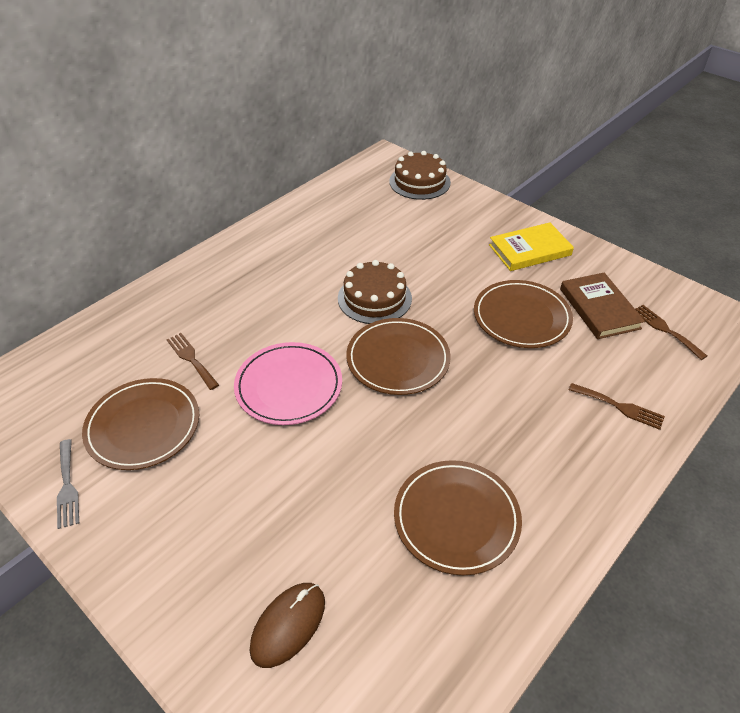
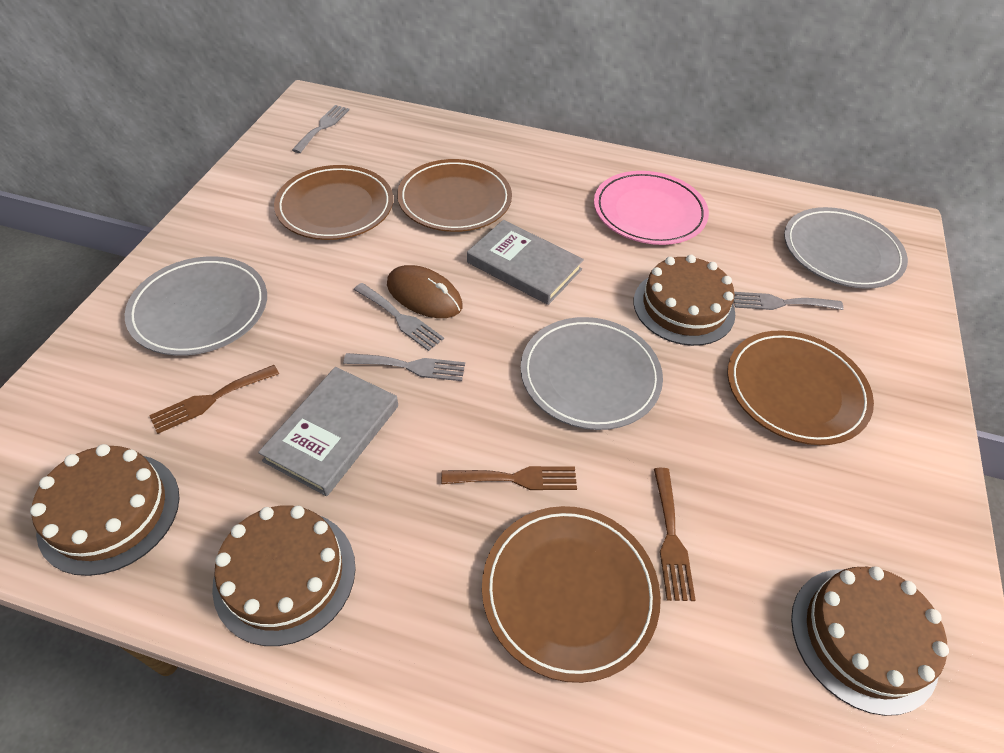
brown book: 1 -> 0
brown cake: 2 -> 4
grey book: 0 -> 2
grey fork: 1 -> 4
grey plate: 0 -> 3
yellow book: 1 -> 0

